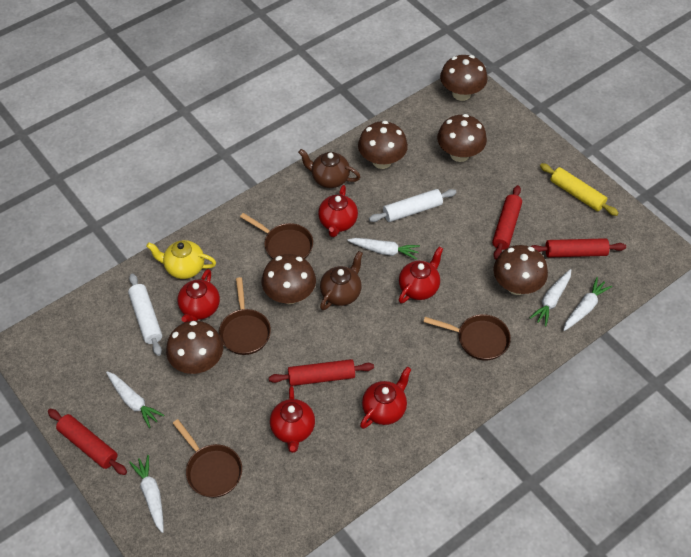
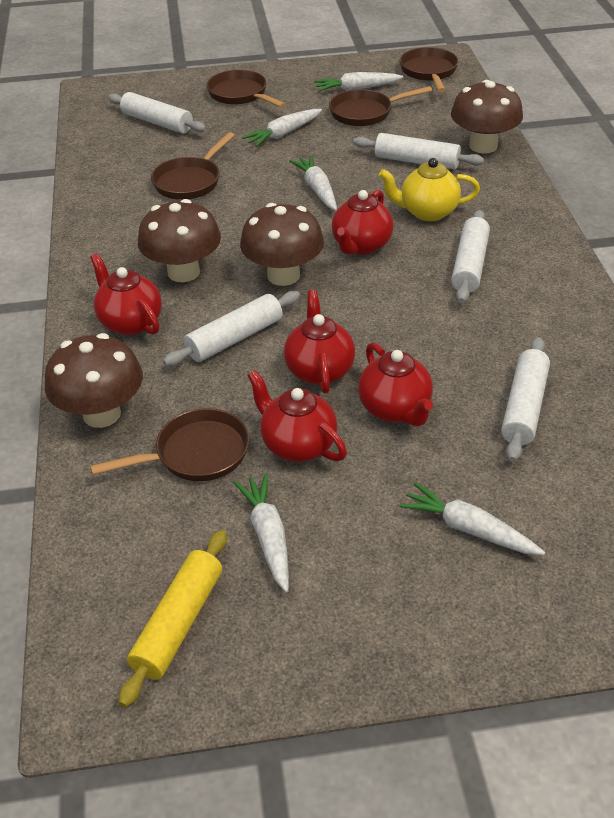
brown mushroom: 6 -> 4
brown pan: 4 -> 5
brown teapot: 2 -> 0
red rolling pin: 4 -> 0
white rolling pin: 2 -> 5

